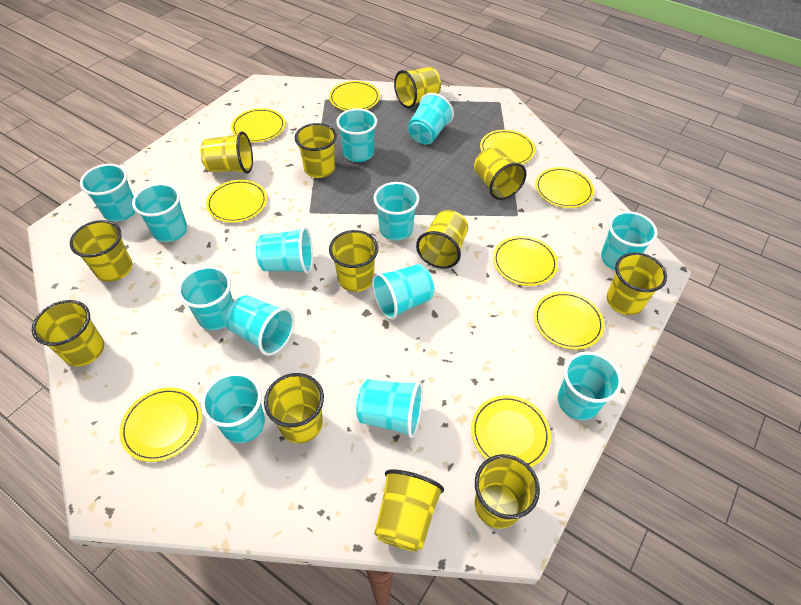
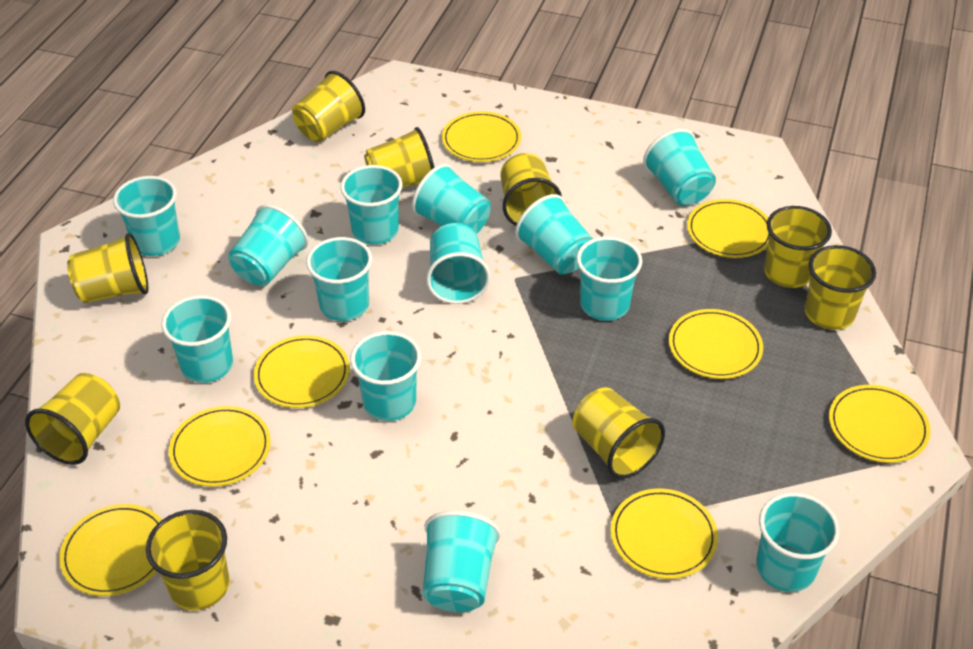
yellow cup: 12 -> 9
yellow plate: 9 -> 8

